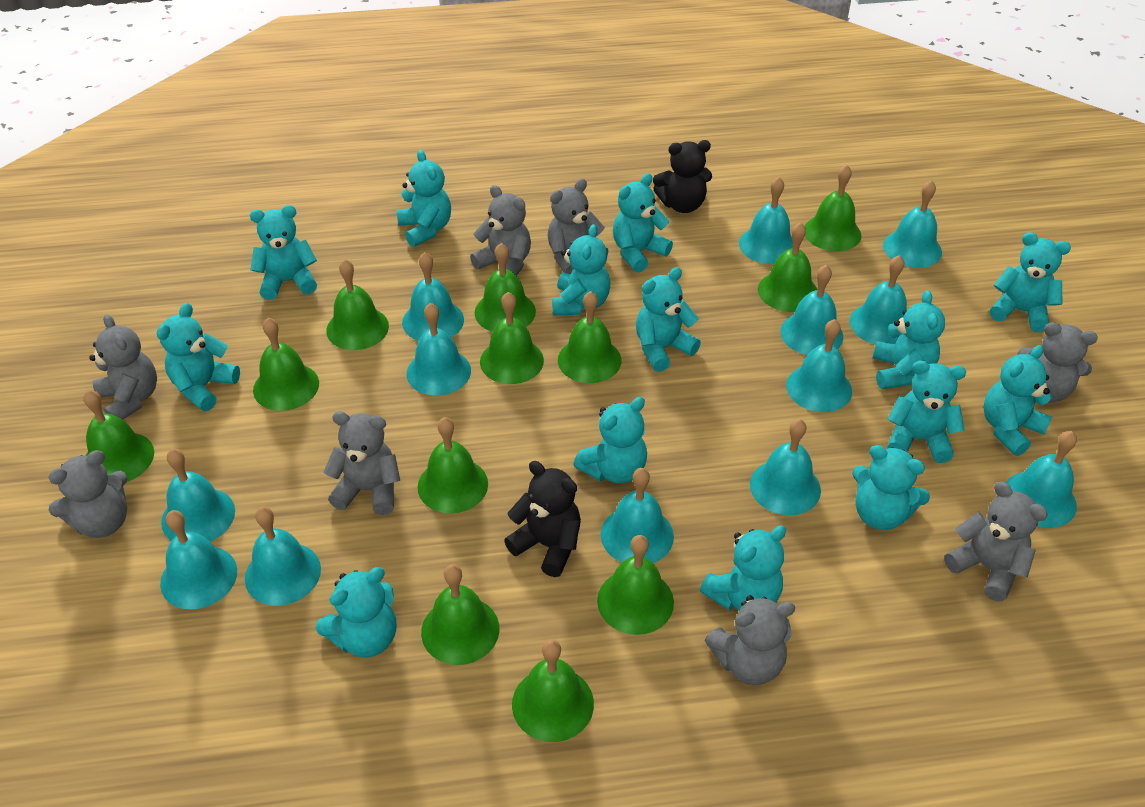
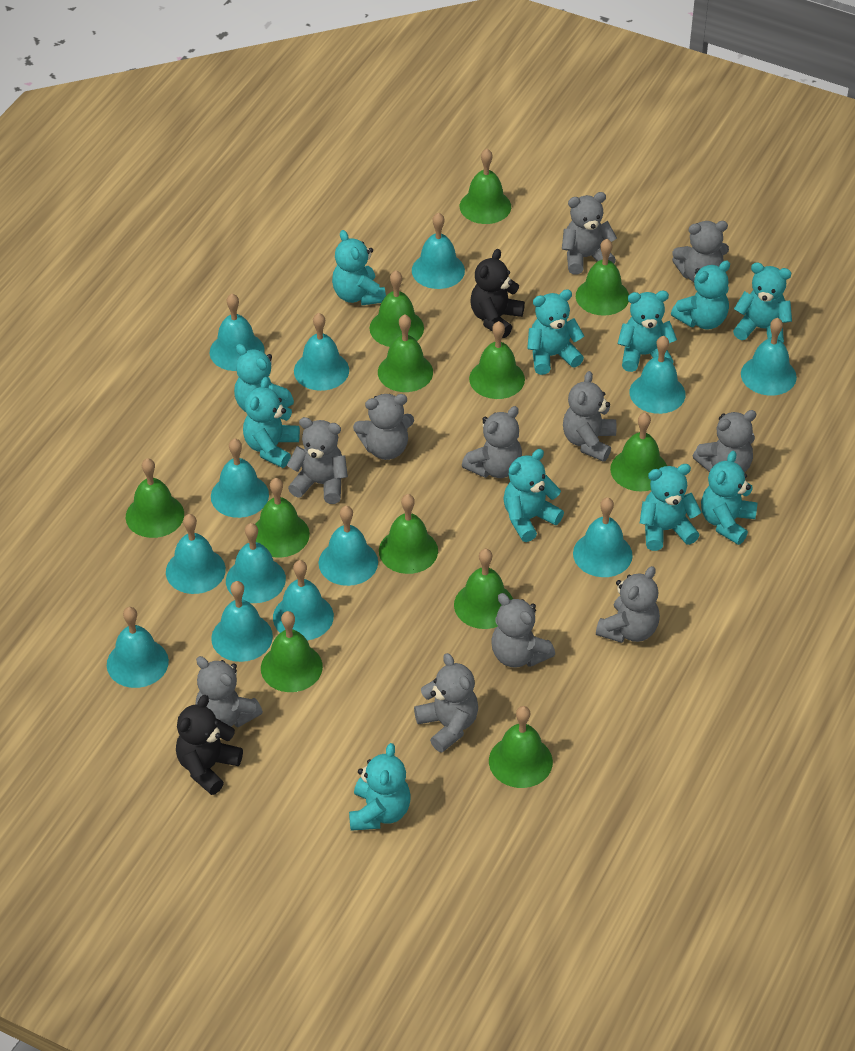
grey teddy bear: 8 -> 11
turquoise teddy bear: 14 -> 11

